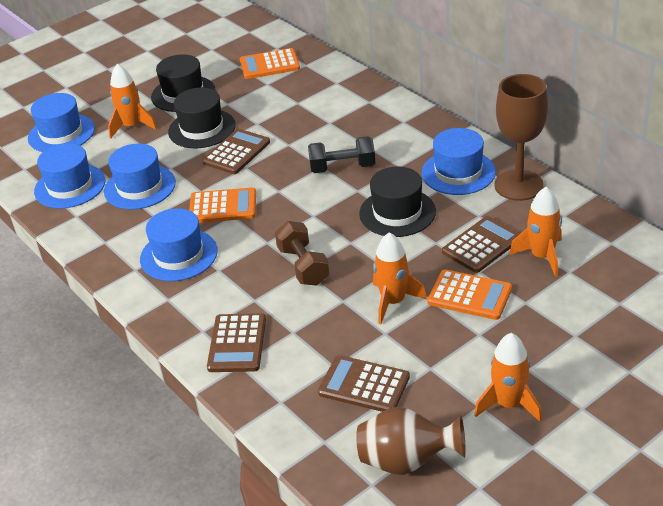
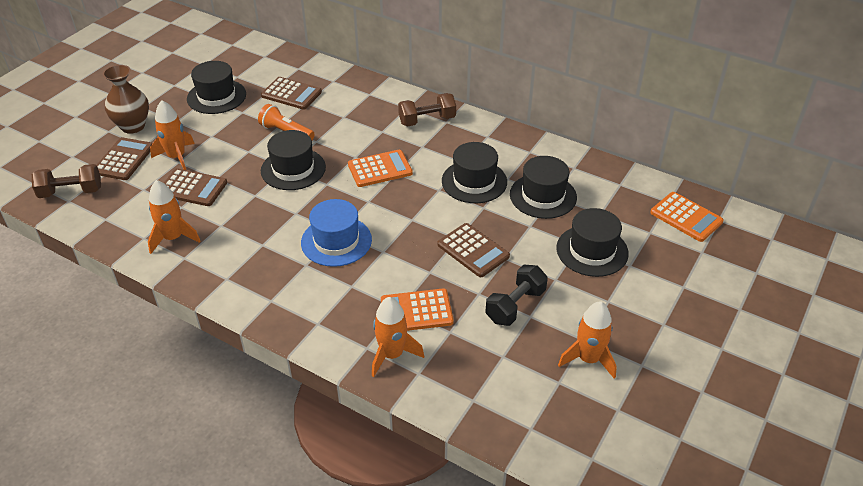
black hat: 3 -> 5
blue hat: 5 -> 1
brown dumbbell: 1 -> 2
brown goblet: 1 -> 0
orange flashlight: 0 -> 1

